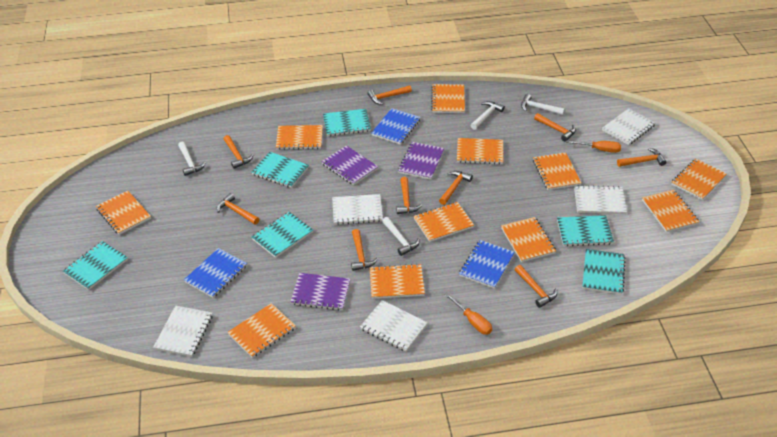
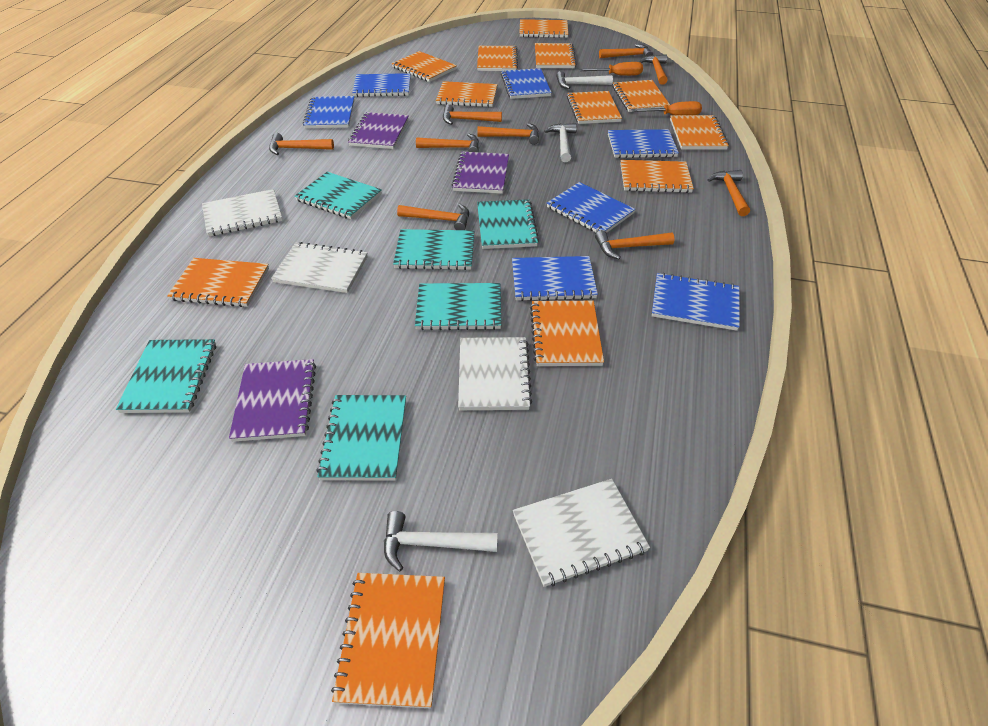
blue notebook: 3 -> 7
orange notebook: 11 -> 12
white hammer: 4 -> 3
white notebook: 5 -> 4

